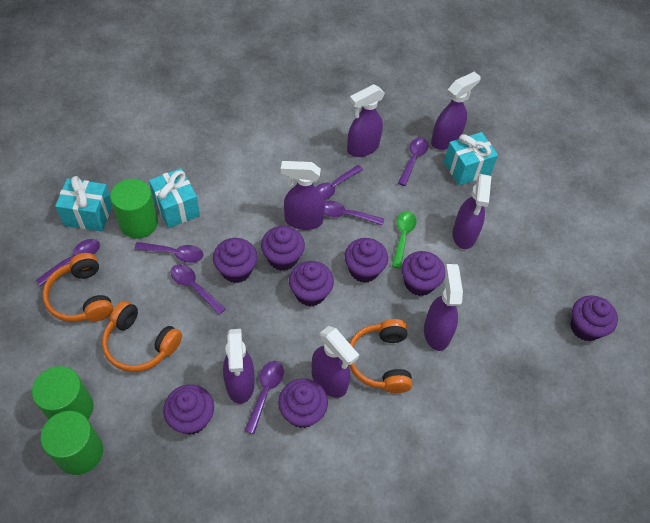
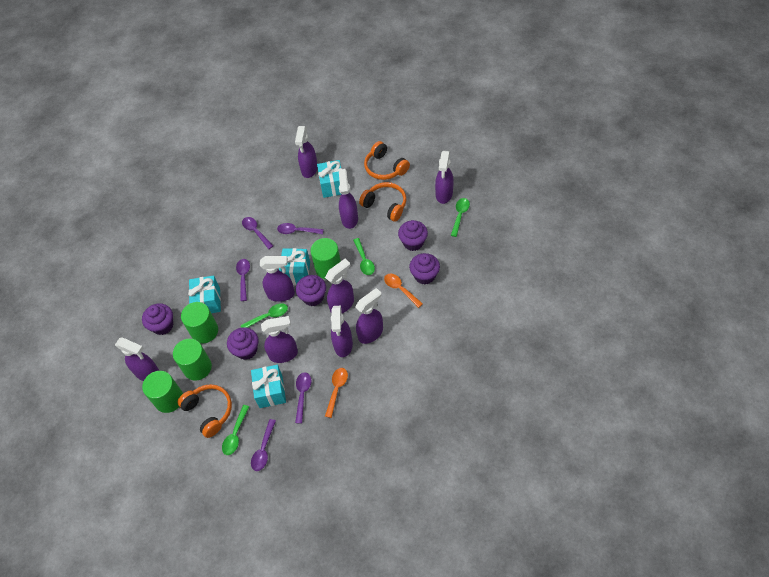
green cylinder: 3 -> 4
green spoon: 1 -> 4
orange spoon: 0 -> 2
purple cupcake: 8 -> 5
purple spoon: 7 -> 5
purple spray bottle: 7 -> 9
turquoise gift: 3 -> 4

